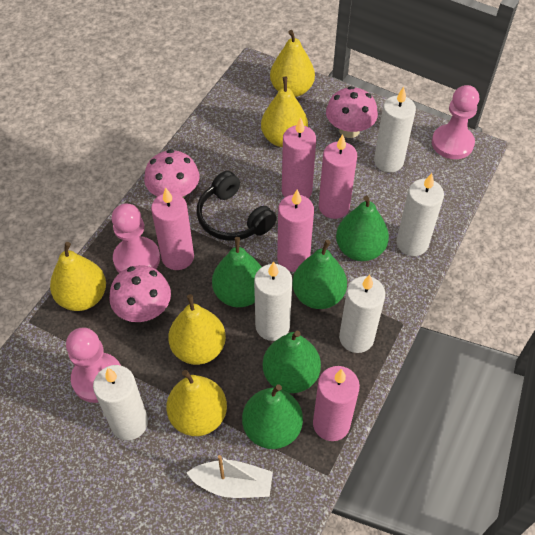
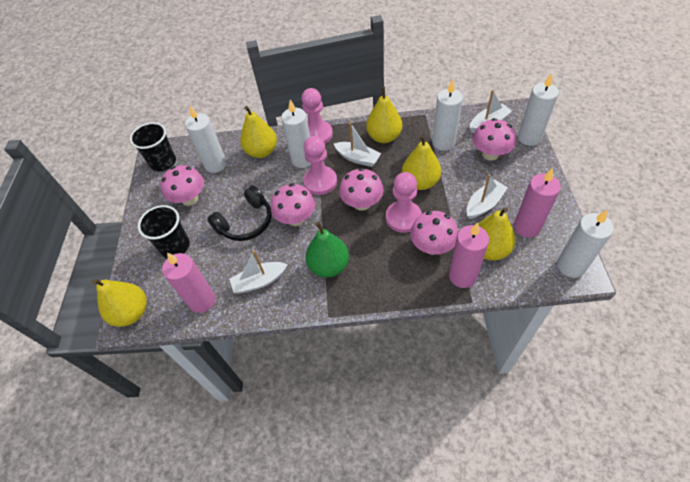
black cup: 0 -> 2
green pear: 5 -> 1
pink candle: 5 -> 3
pink mushroom: 3 -> 5
white boat: 1 -> 4

